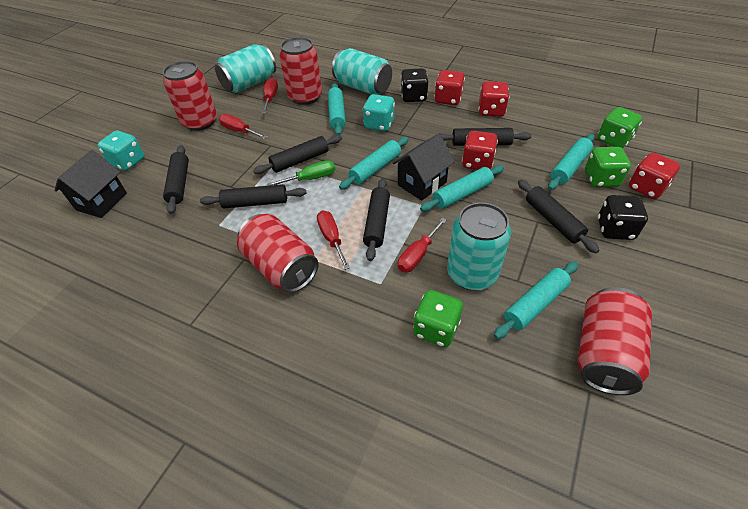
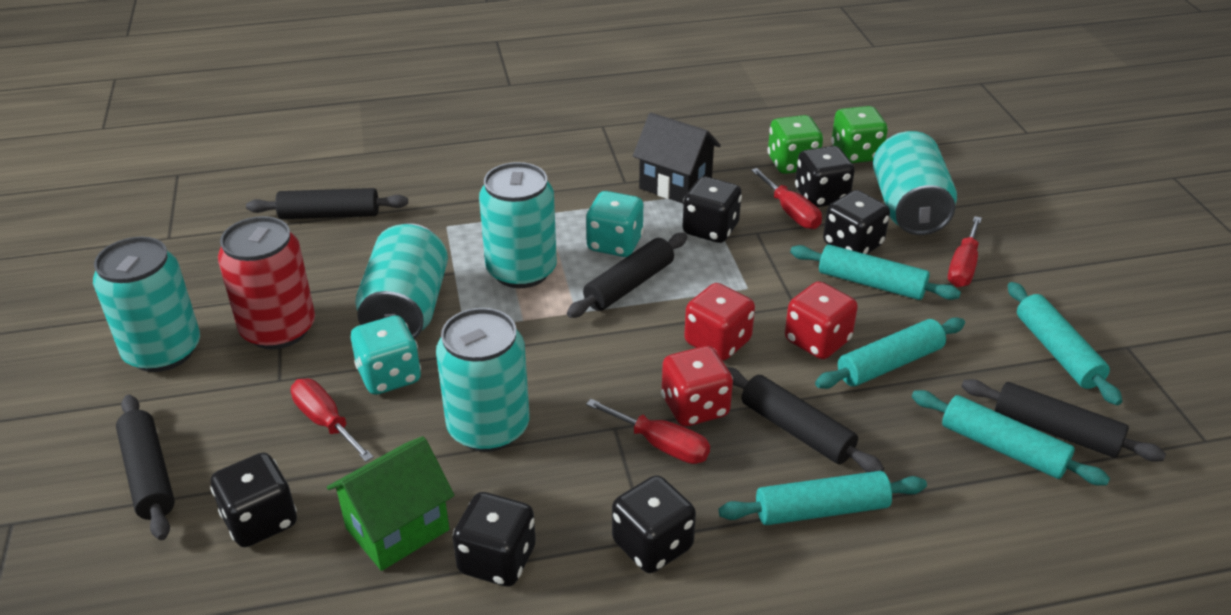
black dice: 2 -> 6
black house: 2 -> 1
black rolling pin: 6 -> 5
green dice: 3 -> 2
green house: 0 -> 1
green screwdriver: 1 -> 0
red can: 4 -> 1
red dice: 4 -> 3
turquoise can: 3 -> 5

